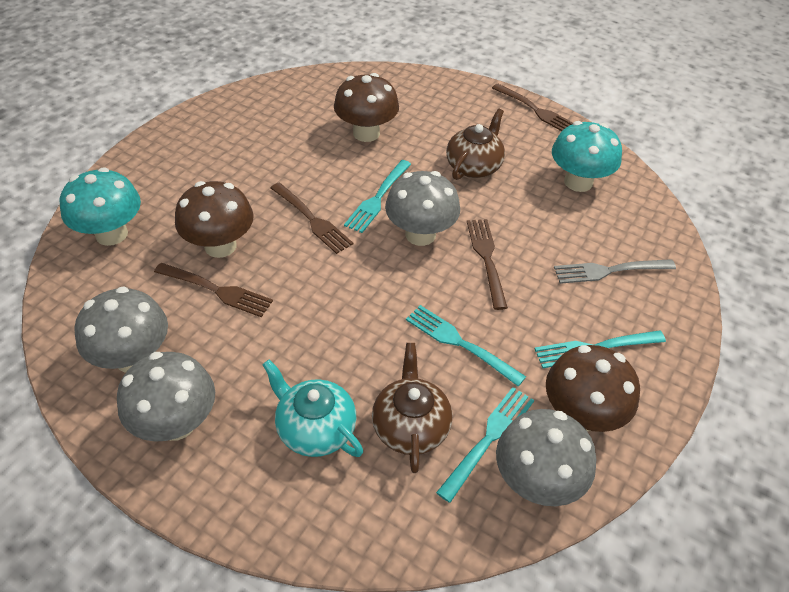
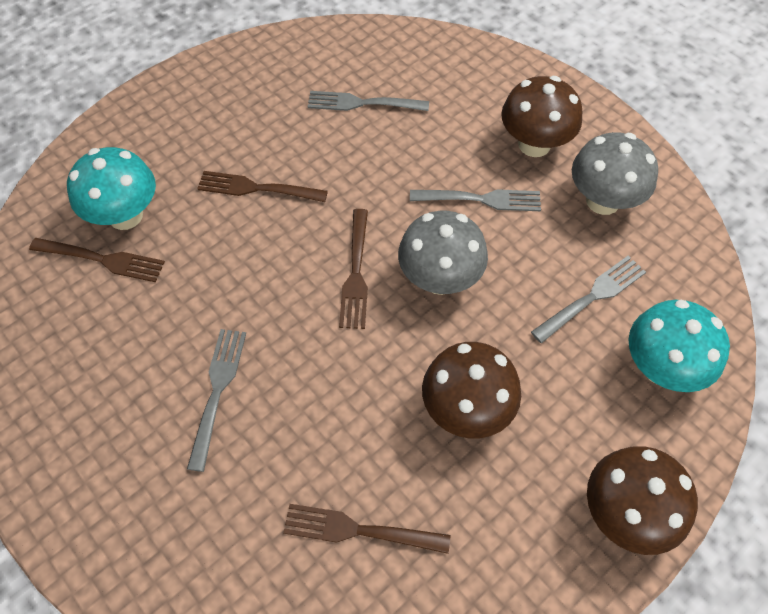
brown teapot: 2 -> 0
grey fork: 1 -> 4
grey mushroom: 4 -> 2
turquoise fork: 4 -> 0
turquoise teapot: 1 -> 0

